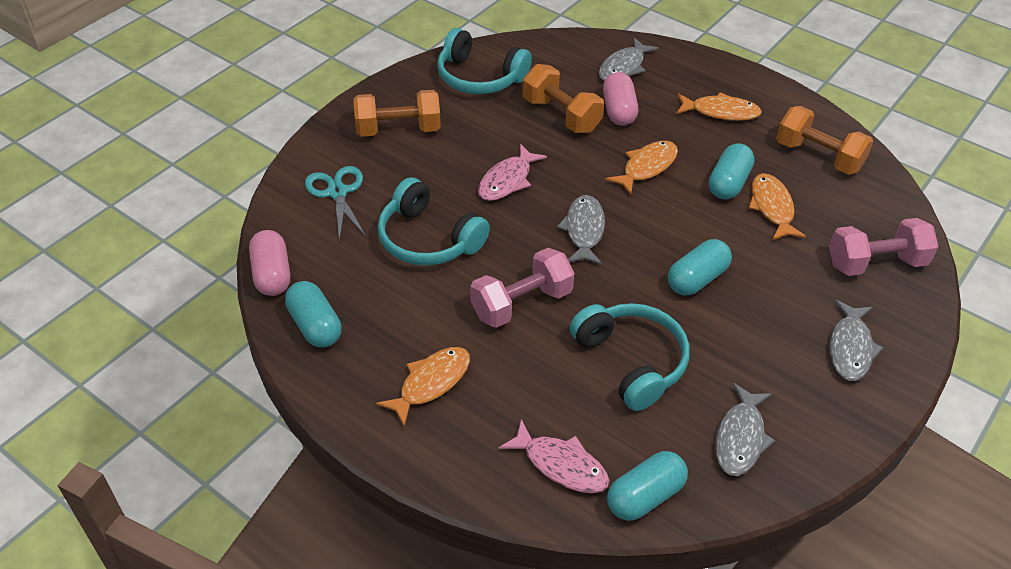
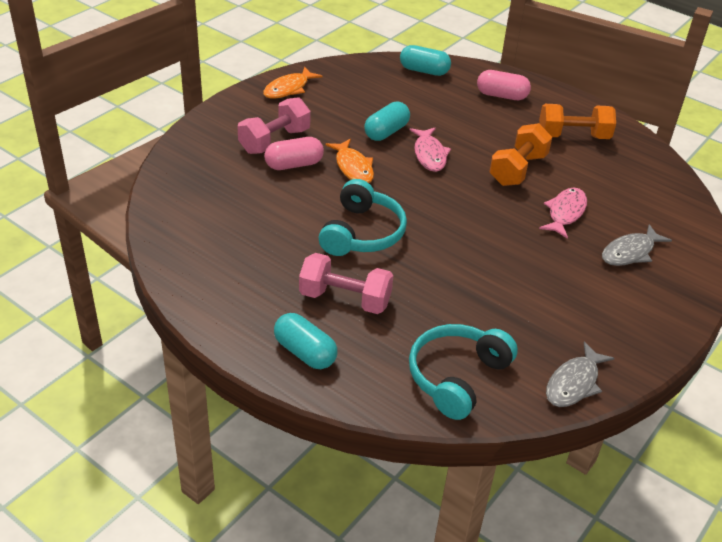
grey fish: 4 -> 2
orange dumbbell: 3 -> 2
orange fish: 4 -> 2
turquoise capsule: 4 -> 3
turquoise headphones: 3 -> 2
turquoise scissors: 1 -> 0

